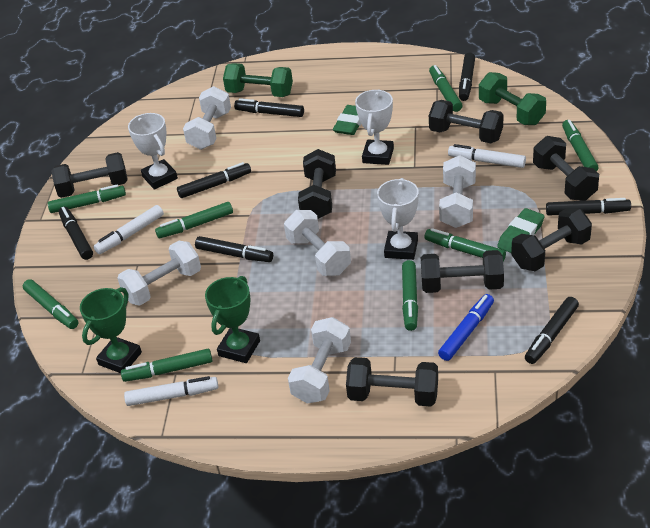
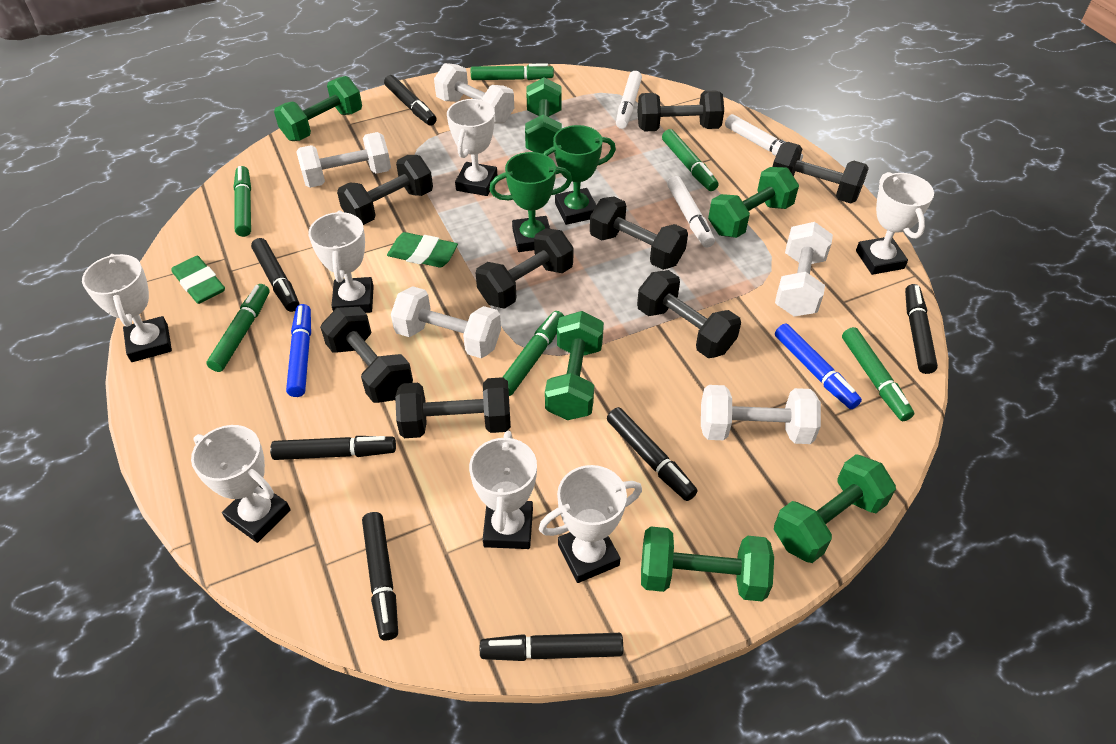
black dumbbell: 7 -> 8
blue marker: 1 -> 2
green dumbbell: 2 -> 6
green marker: 8 -> 6
white trophy: 3 -> 7

